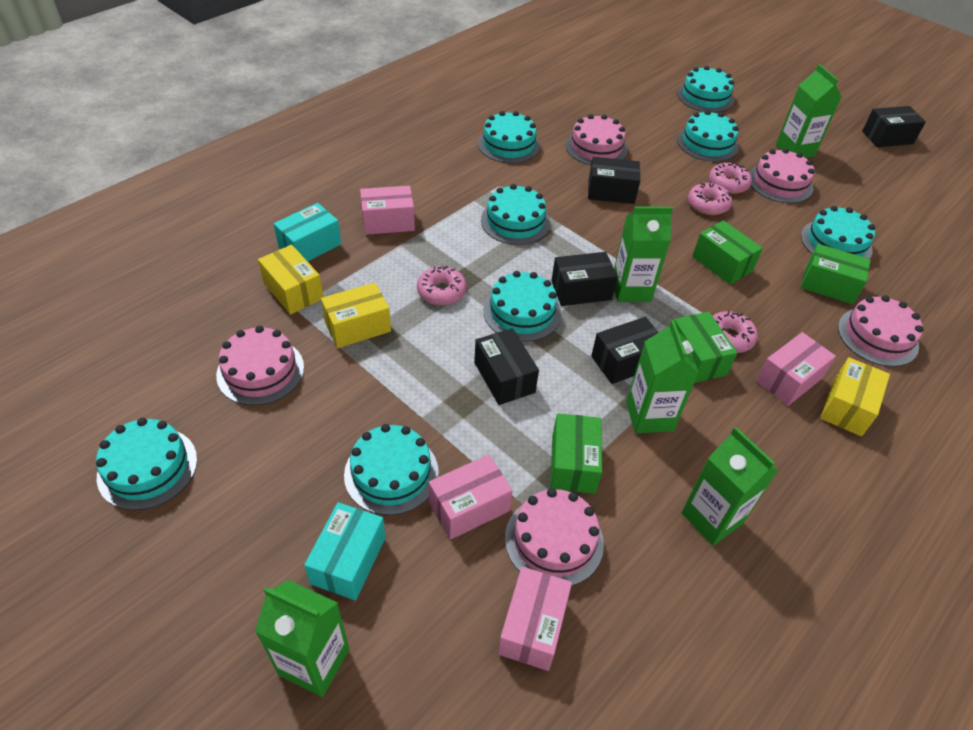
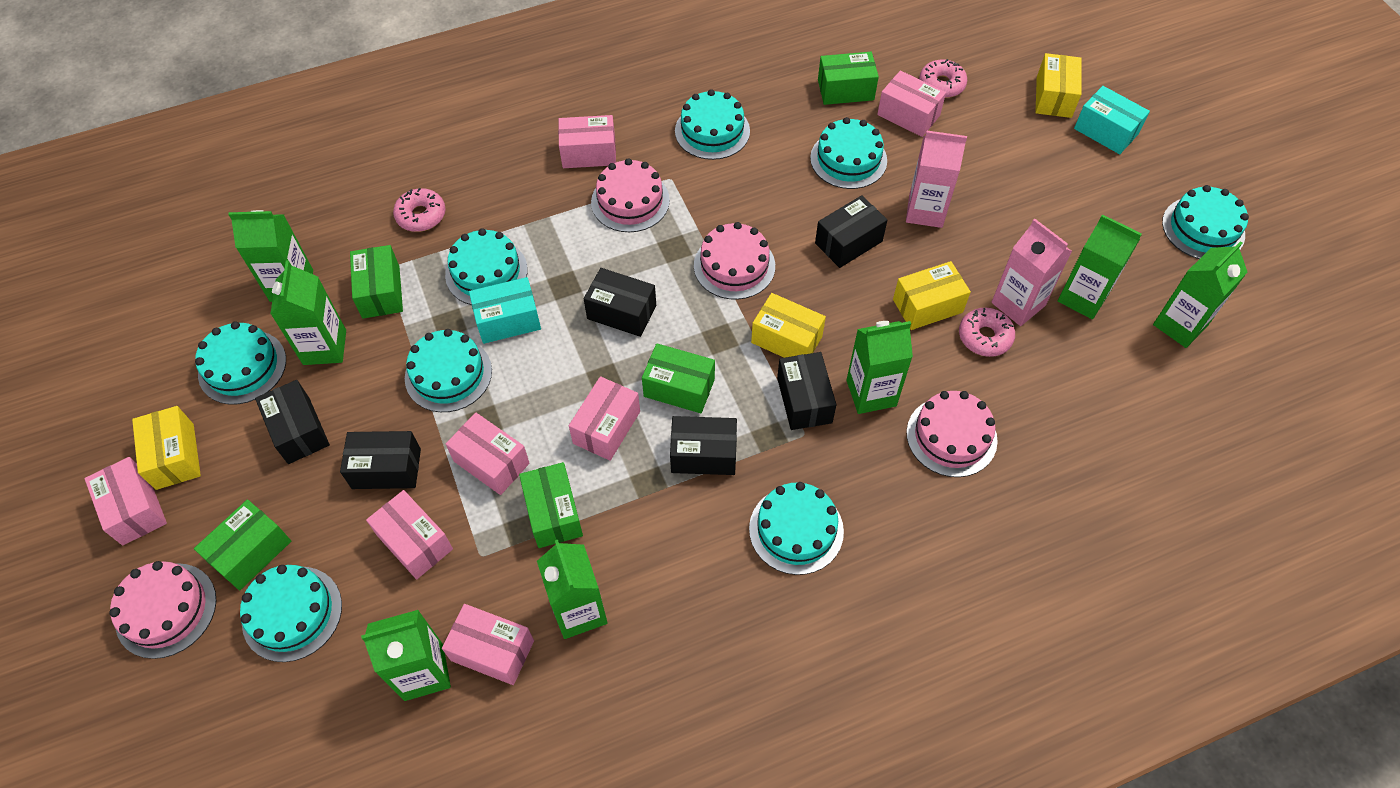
black box: 5 -> 6
green box: 4 -> 5
green carton: 5 -> 7
pink box: 4 -> 7
pink cake: 5 -> 4
pink carton: 0 -> 2
pink donut: 4 -> 3
yellow box: 3 -> 4

